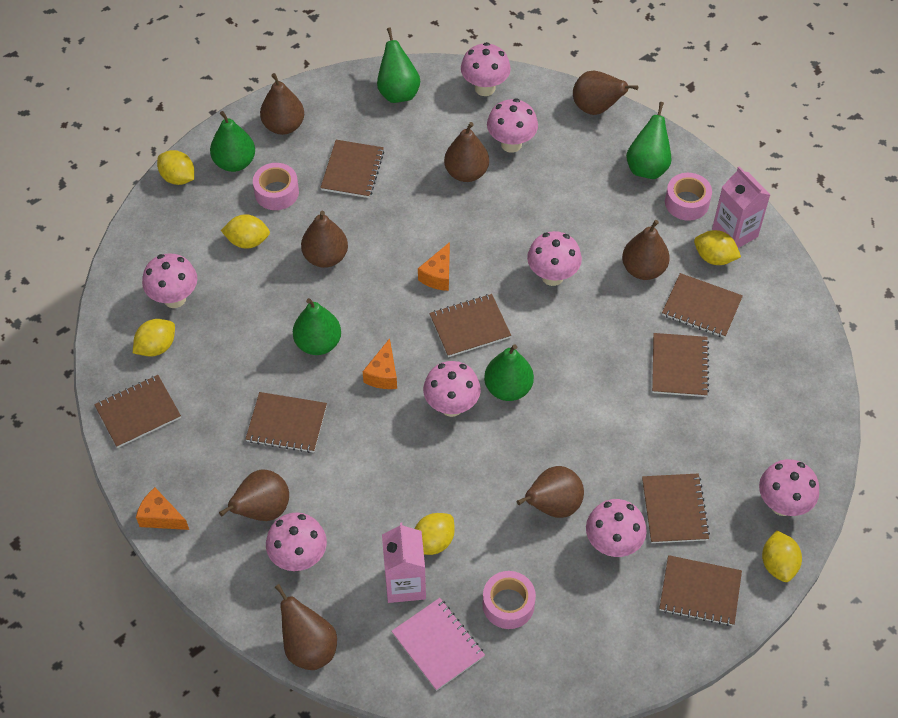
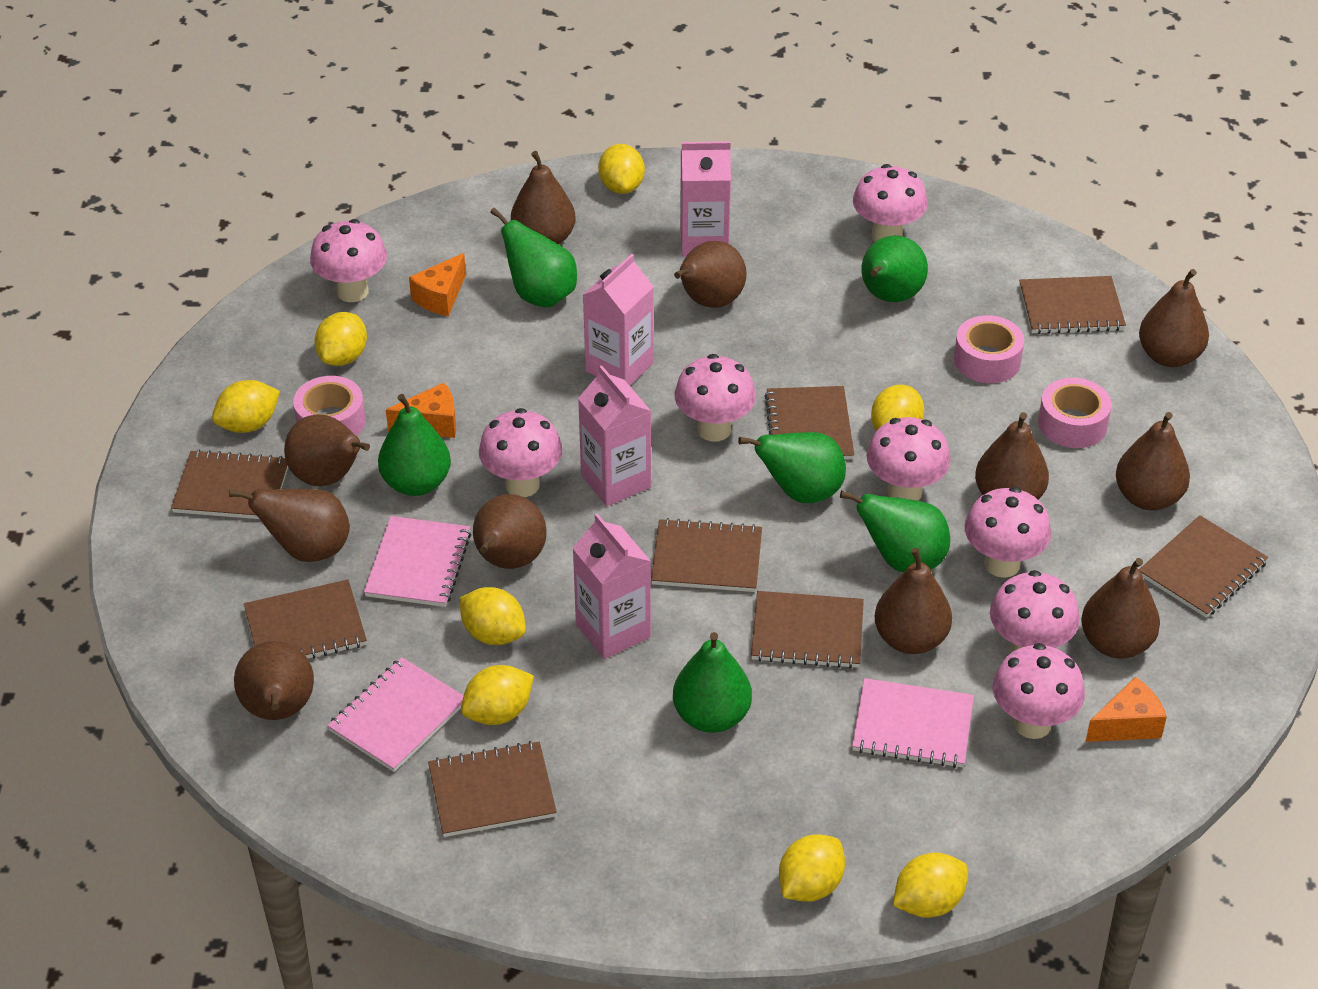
brown pear: 8 -> 11
green pear: 5 -> 6
pink carton: 2 -> 4
pink notebook: 1 -> 3
yellow lemon: 6 -> 8

